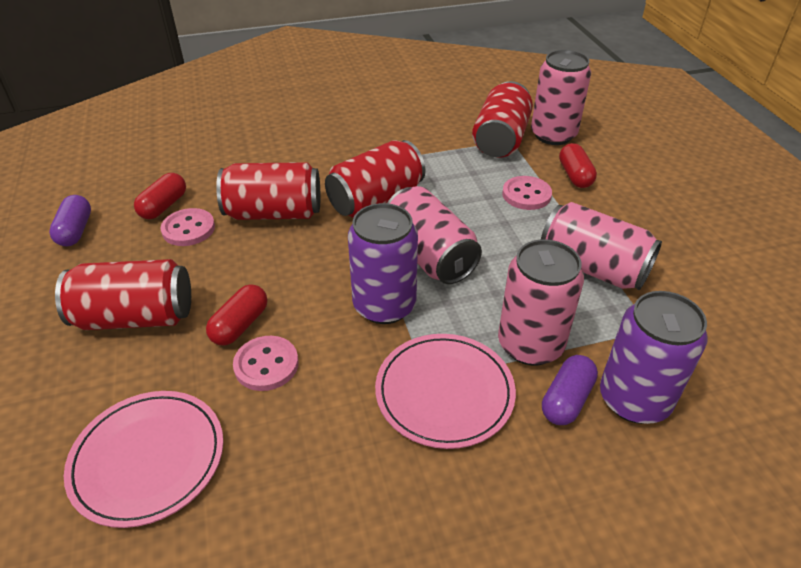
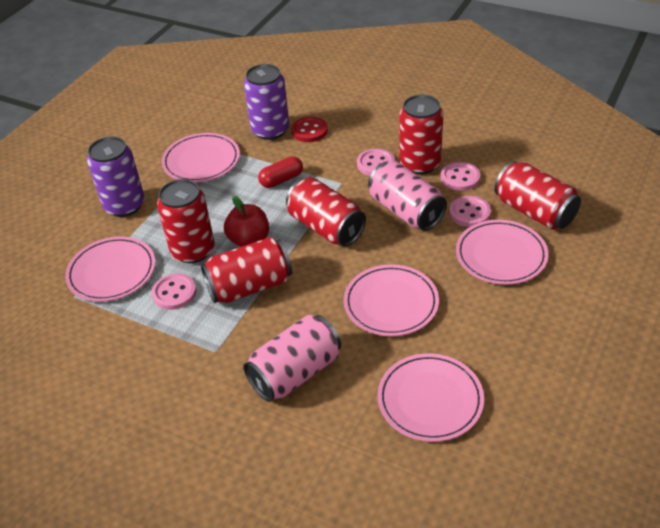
pink button: 3 -> 4
pink can: 4 -> 2
pink plate: 2 -> 5
purple capsule: 2 -> 0
red apple: 0 -> 1
red button: 0 -> 1
red can: 4 -> 5
red capsule: 3 -> 1

